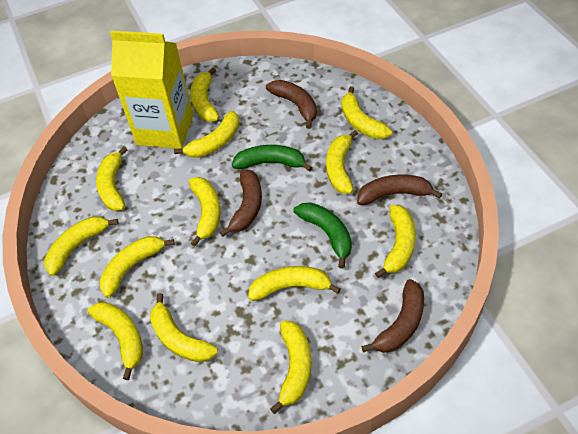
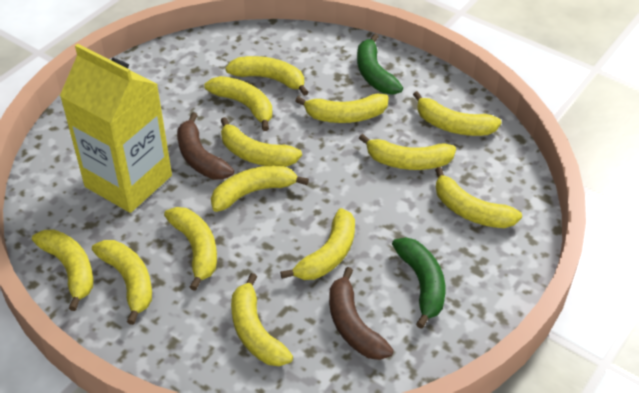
brown banana: 4 -> 2

